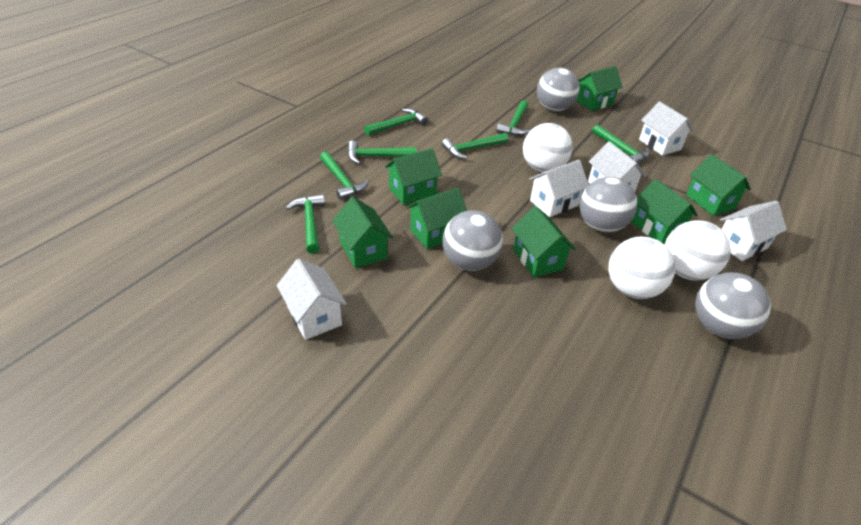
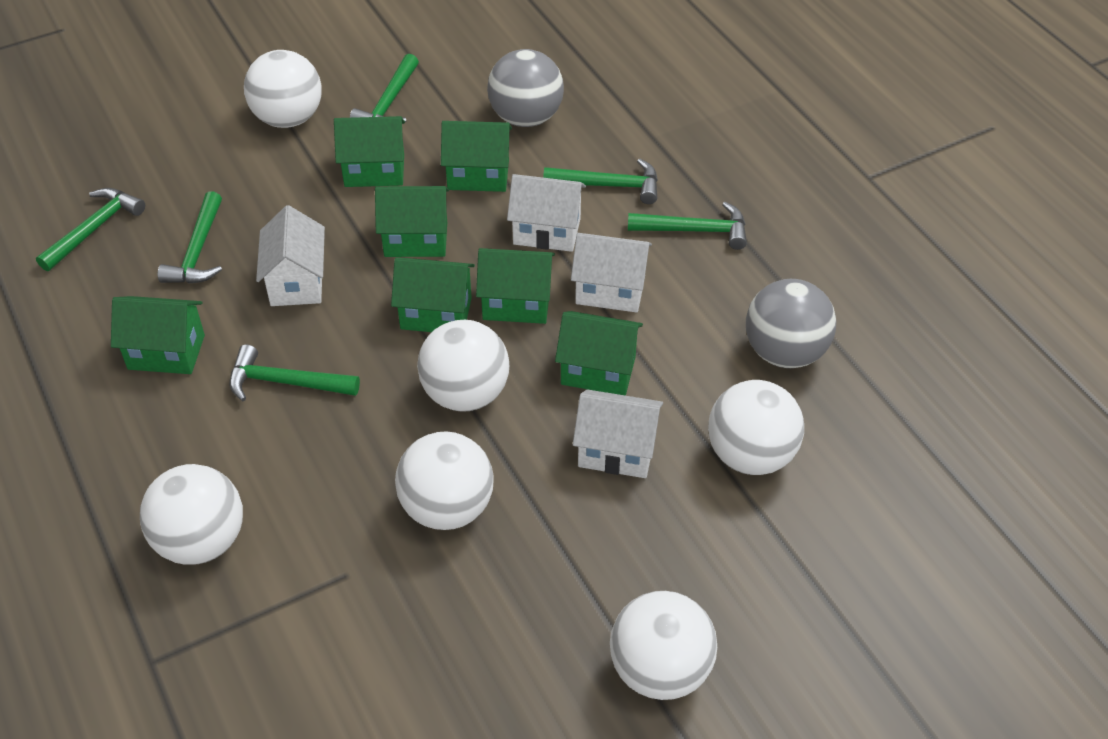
green hammer: 7 -> 6
grey ball: 4 -> 2
white ball: 3 -> 6
white house: 5 -> 4

